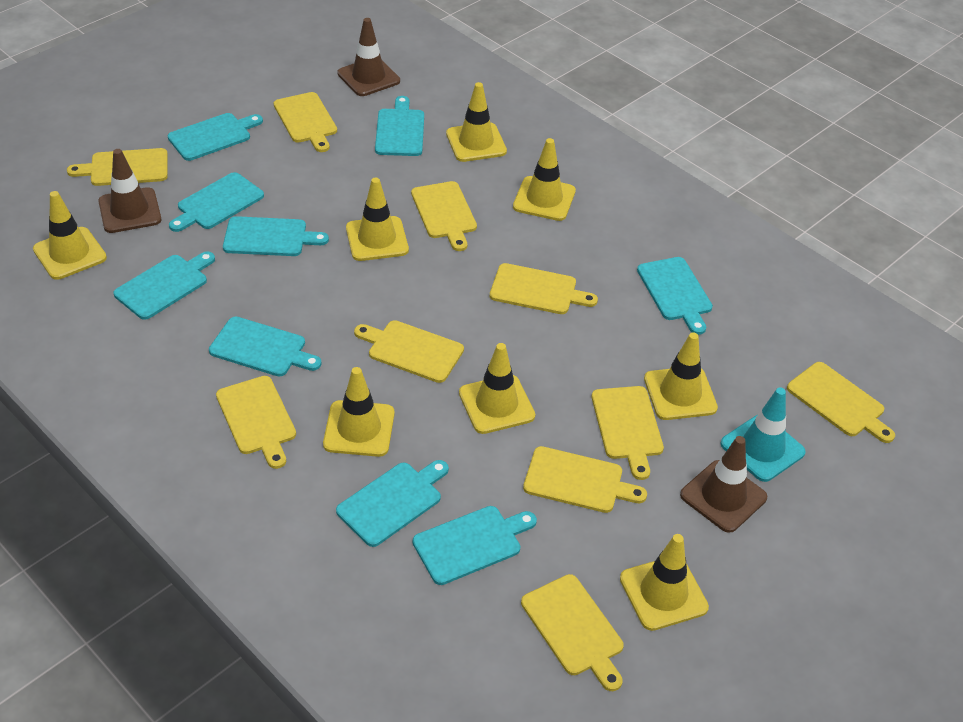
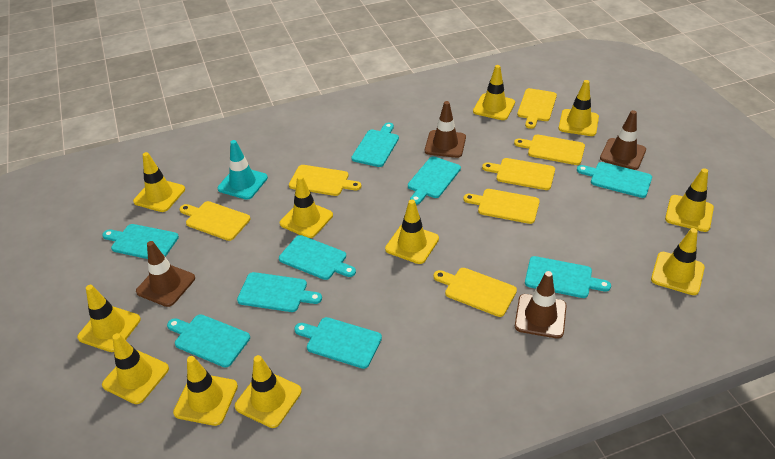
brown traffic cone: 3 -> 4
yellow cutting board: 10 -> 7
yellow traffic cone: 8 -> 11

